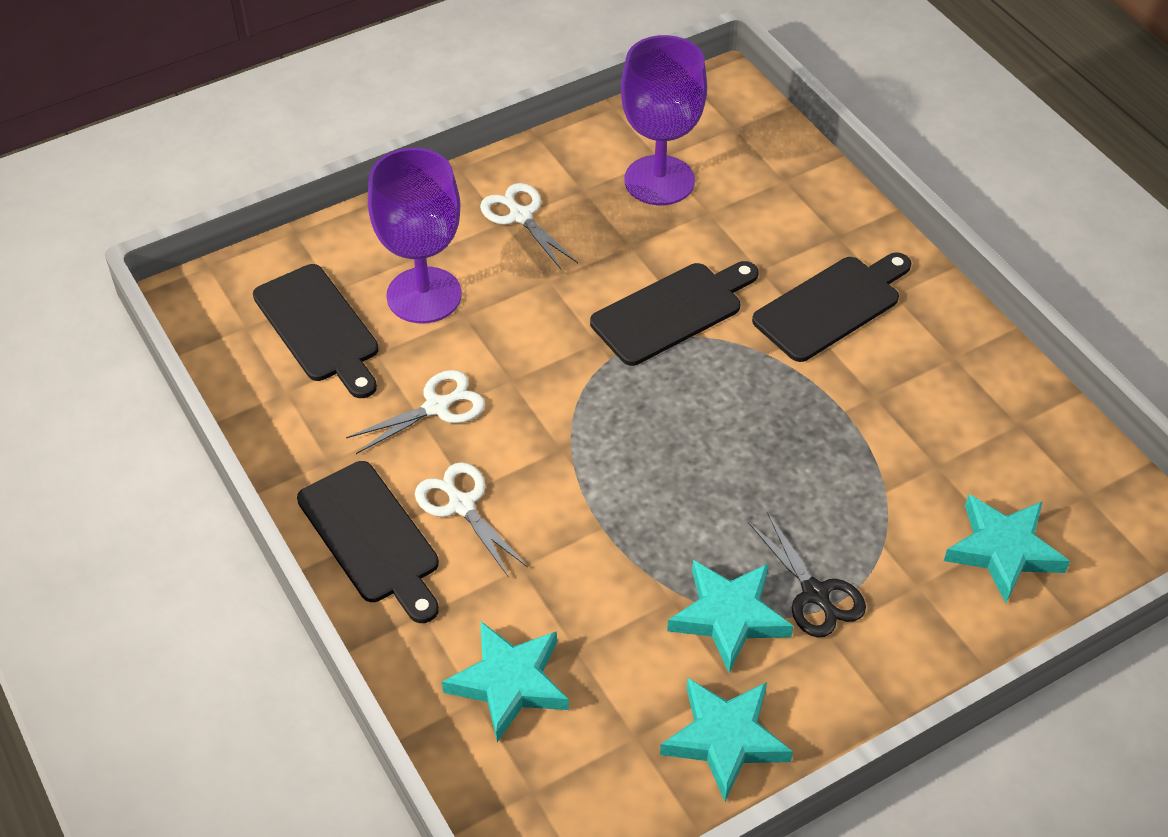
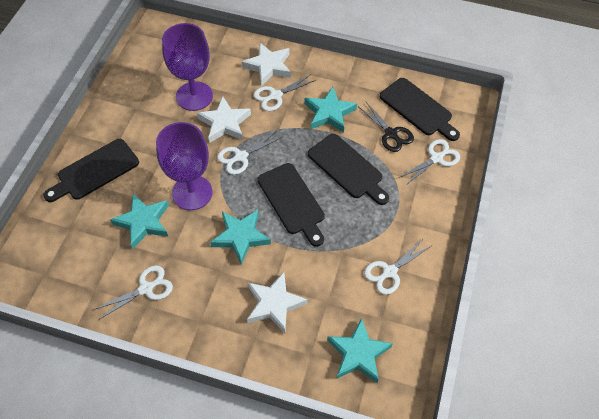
white scissors: 3 -> 5
white star: 0 -> 3

